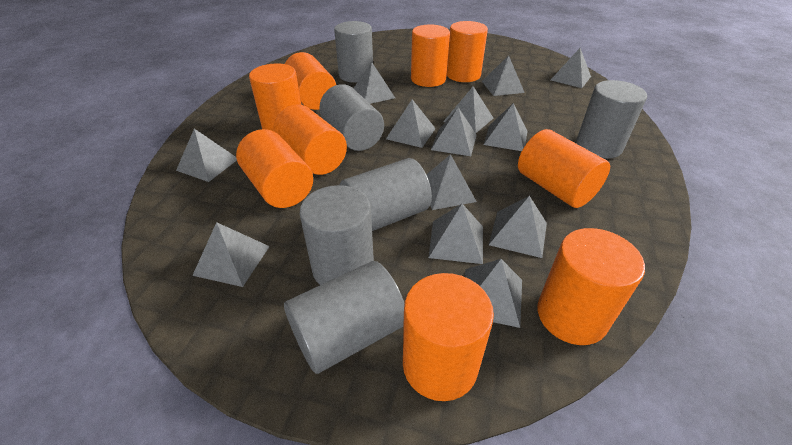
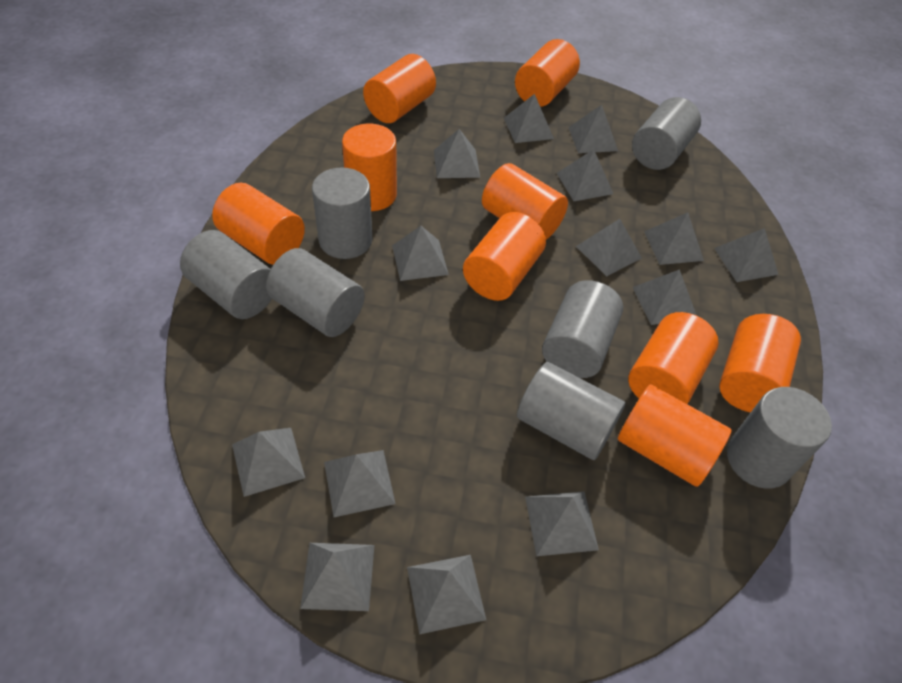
grey cylinder: 6 -> 7
grey pyramid: 13 -> 14

